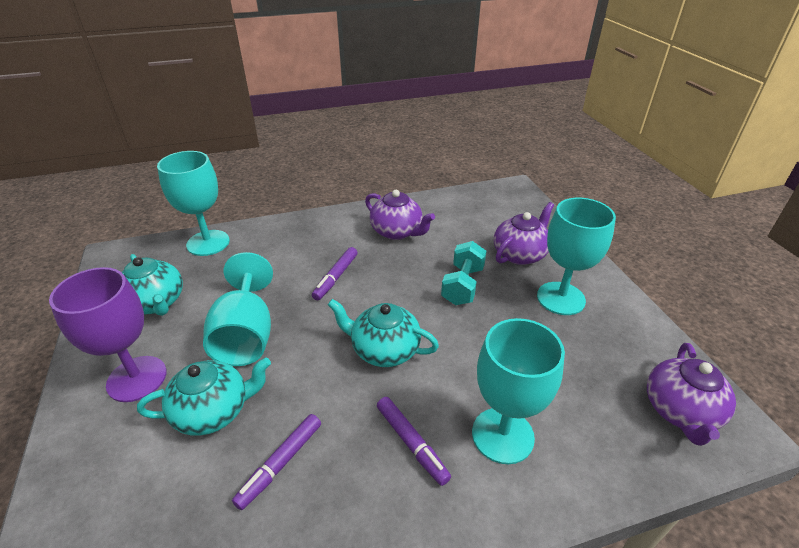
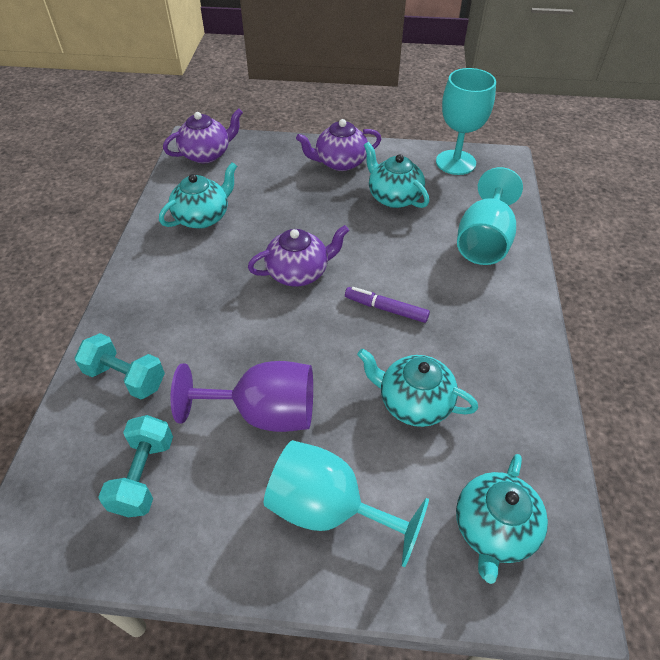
purple marker: 3 -> 1
turquoise dumbbell: 1 -> 2
turquoise goblet: 4 -> 3
turquoise teapot: 3 -> 4

